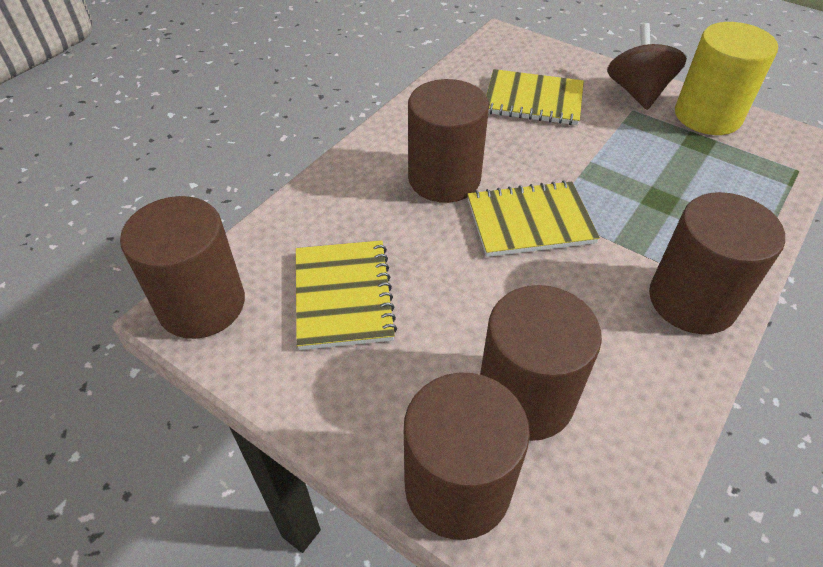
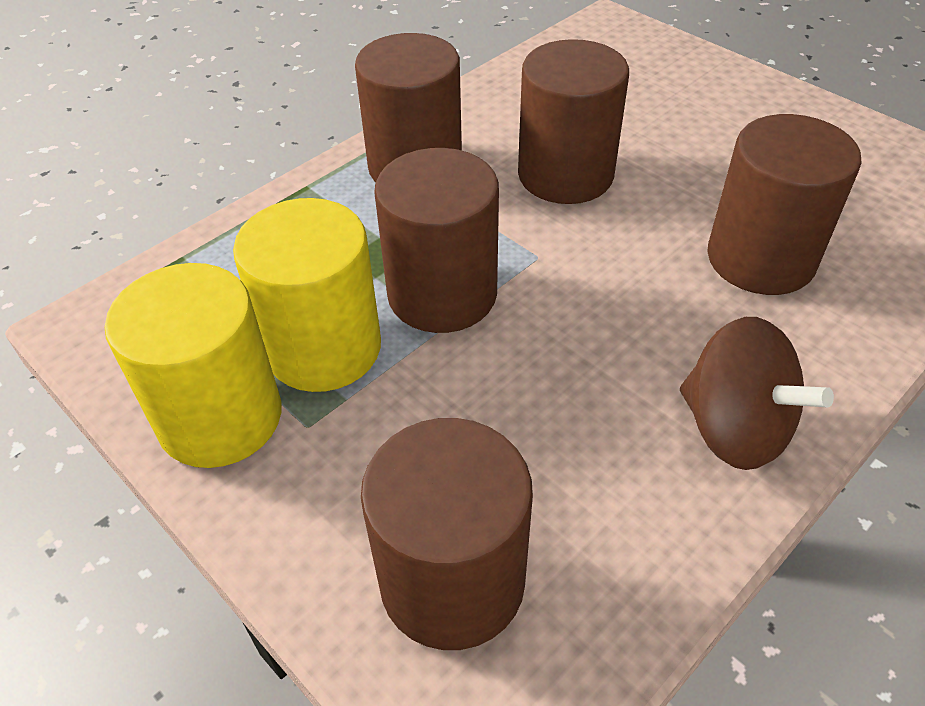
yellow cylinder: 1 -> 2
yellow notebook: 3 -> 0

